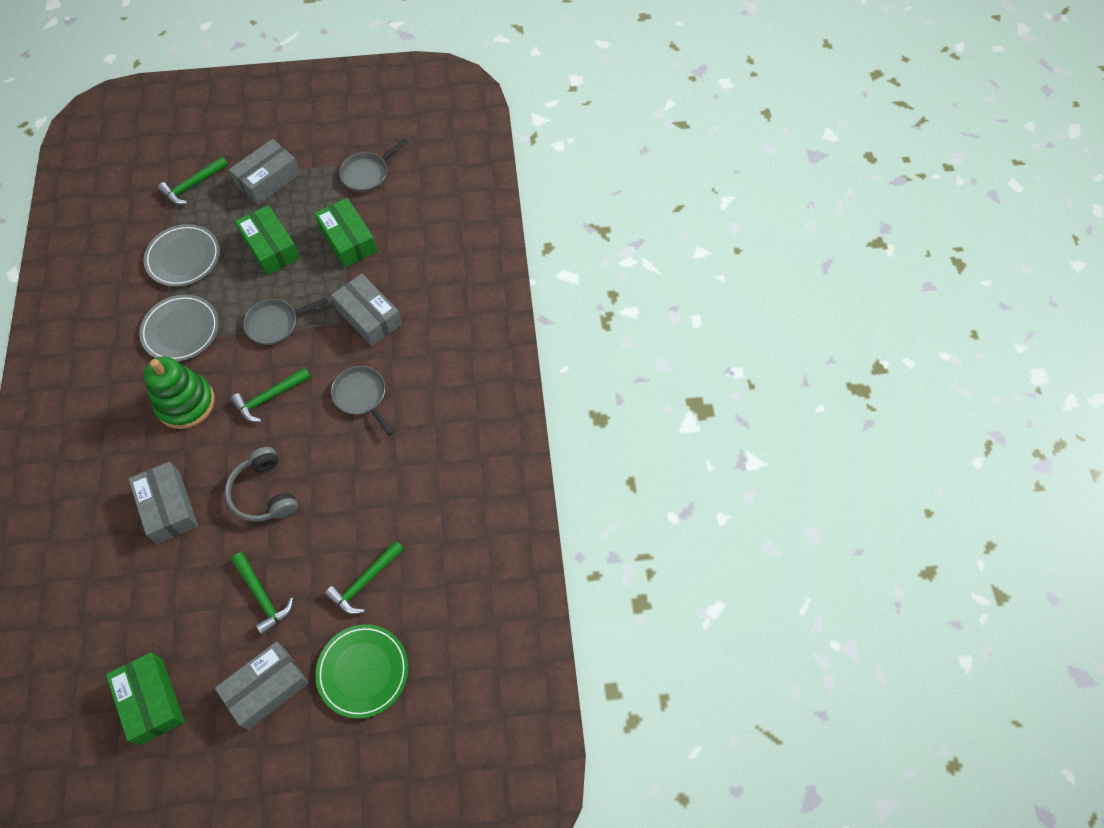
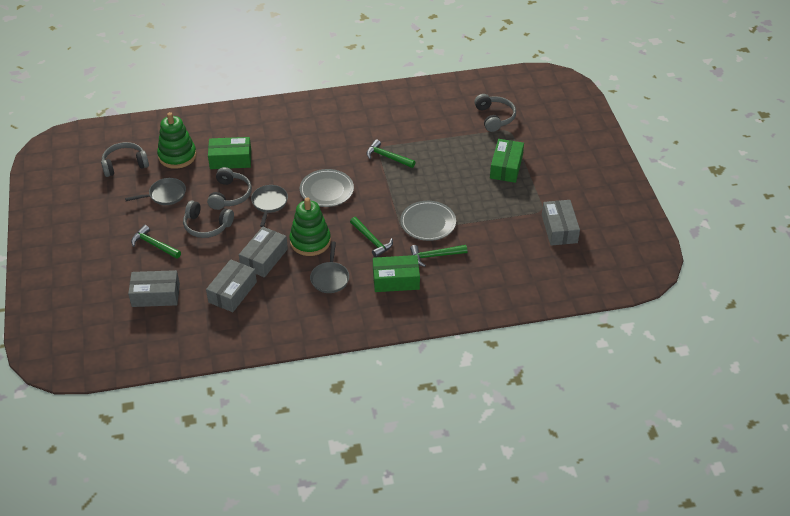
green plate: 1 -> 0
green stacking toy: 1 -> 2
grey headphones: 1 -> 4

